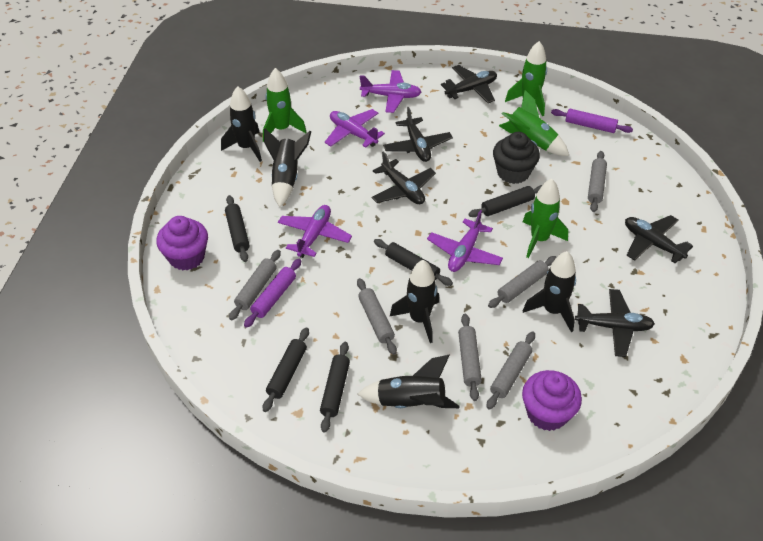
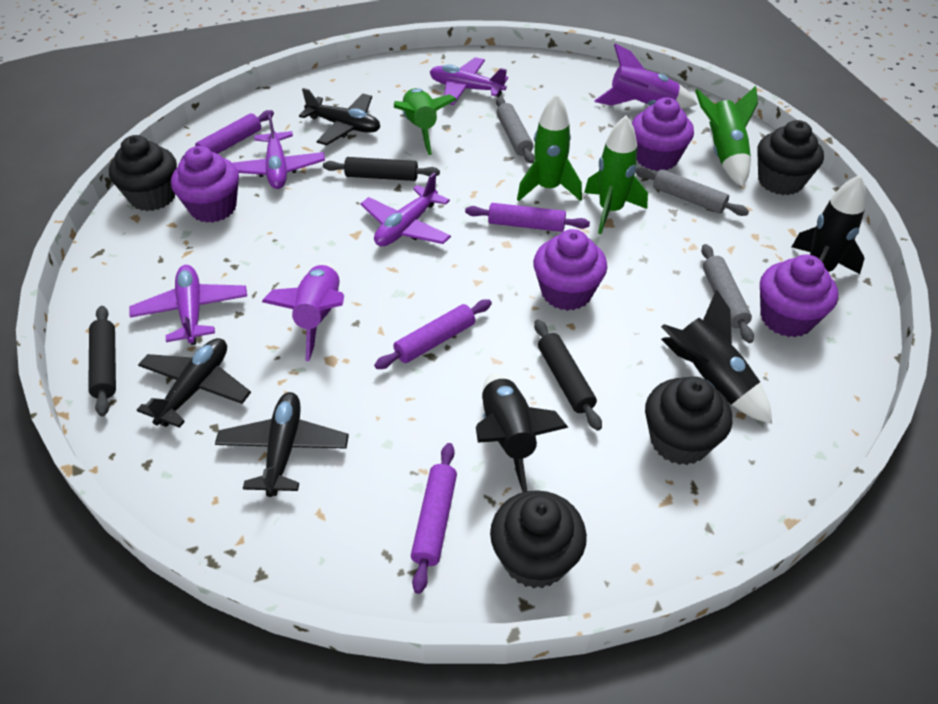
black cupcake: 1 -> 4
black plane: 5 -> 3
black rocket: 5 -> 3
black rolling pin: 5 -> 3
grey rolling pin: 6 -> 3
purple cupcake: 2 -> 4
purple rocket: 0 -> 2
purple rolling pin: 2 -> 4

